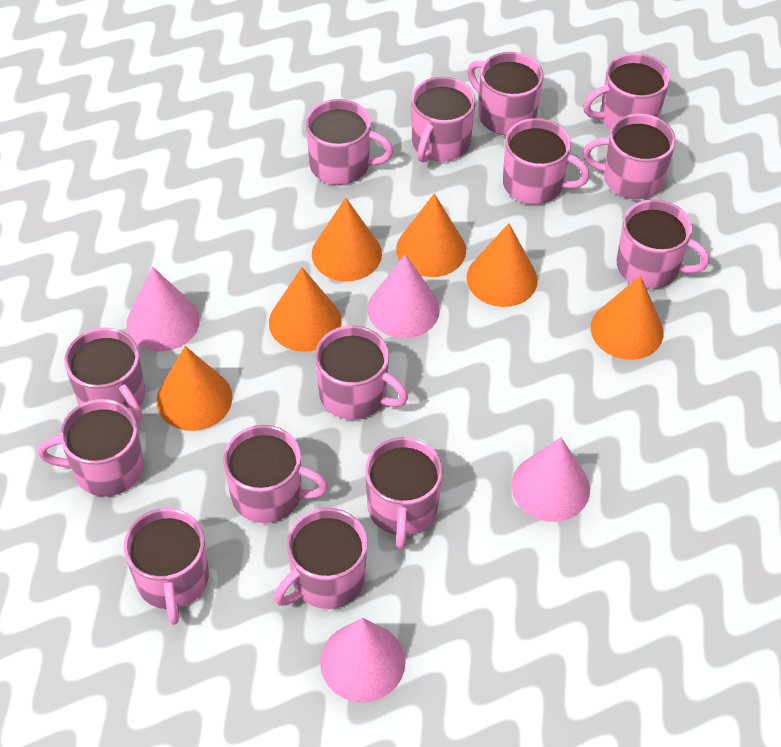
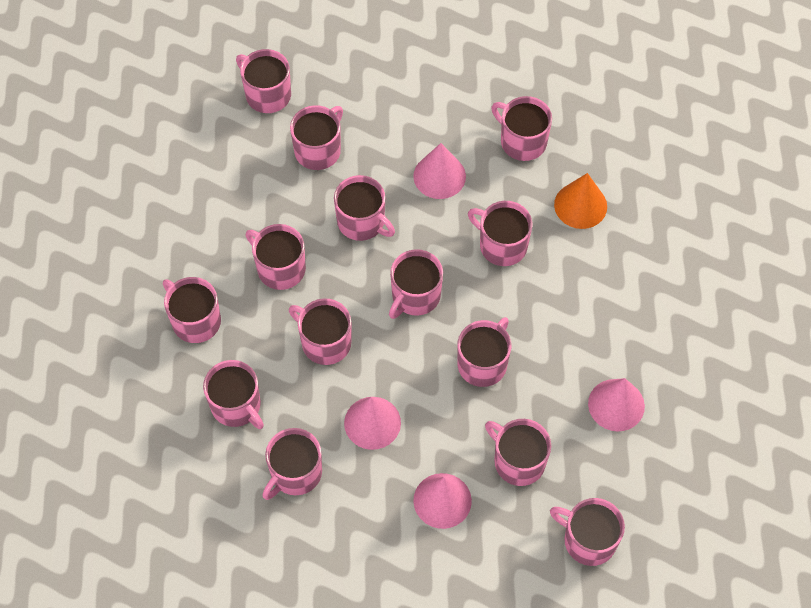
orange cone: 6 -> 1

